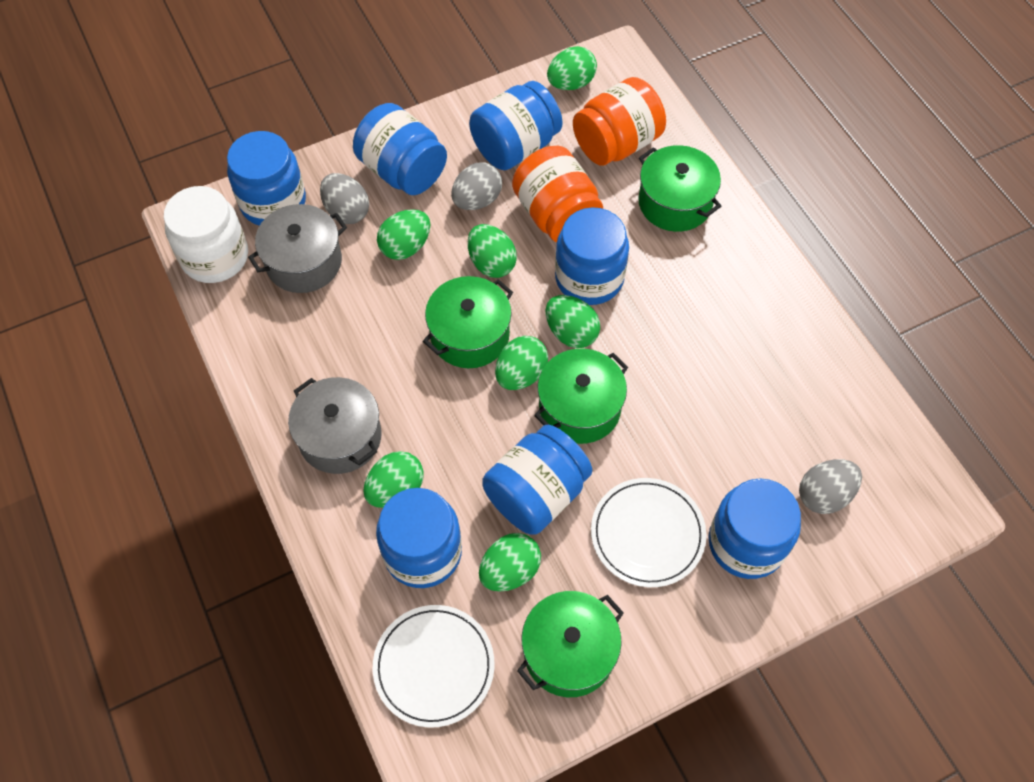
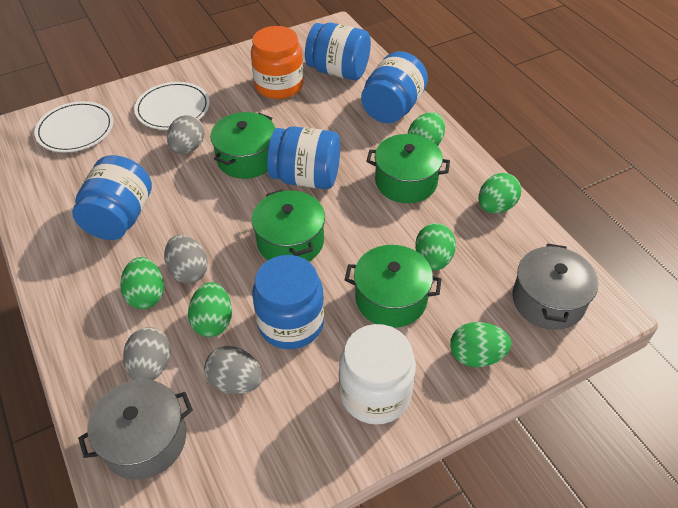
blue jar: 7 -> 5
green egg: 7 -> 6
grey egg: 3 -> 4
orange jar: 2 -> 1

